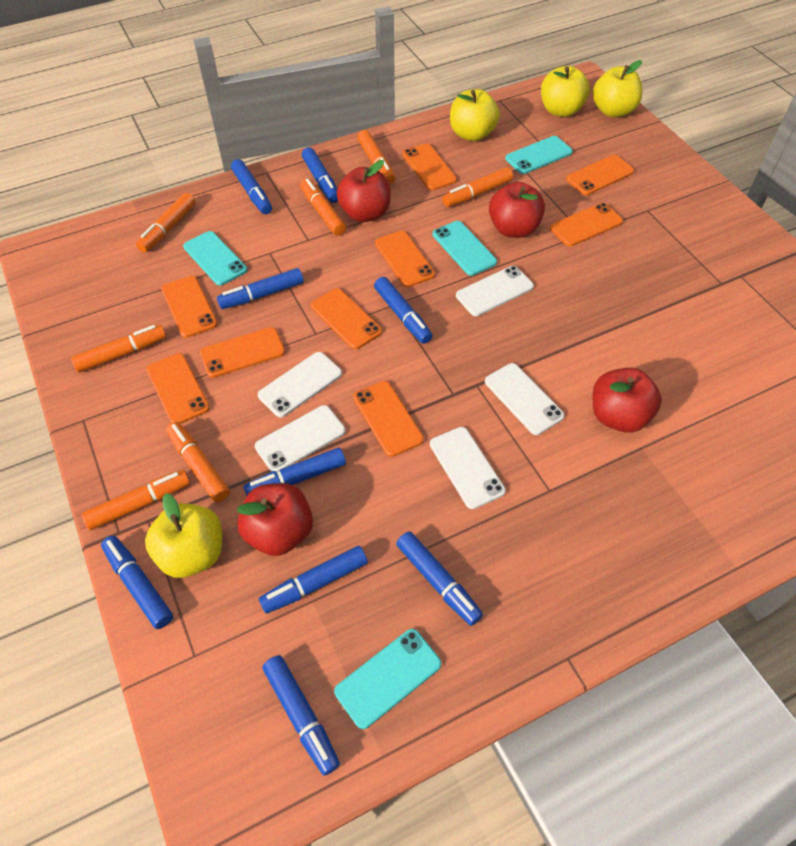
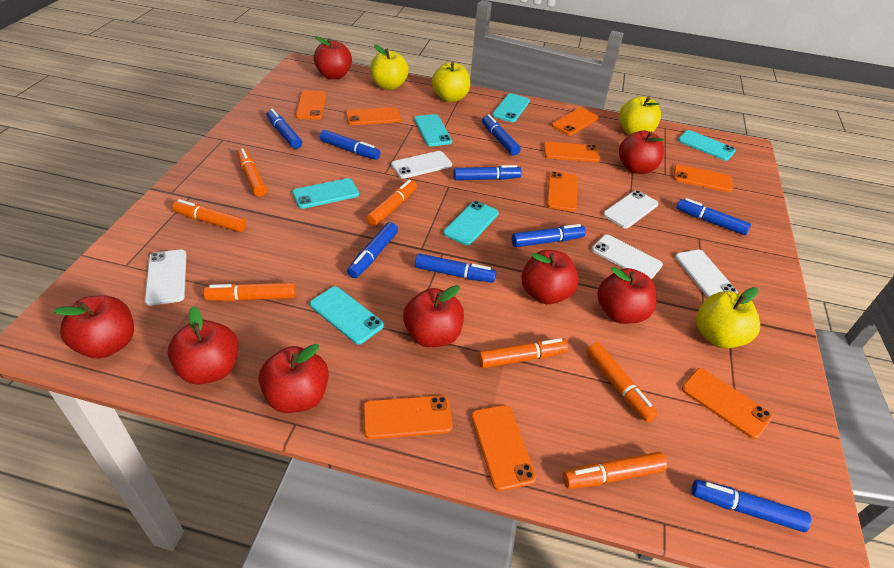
red apple: 4 -> 8
turquoise phone: 4 -> 6

